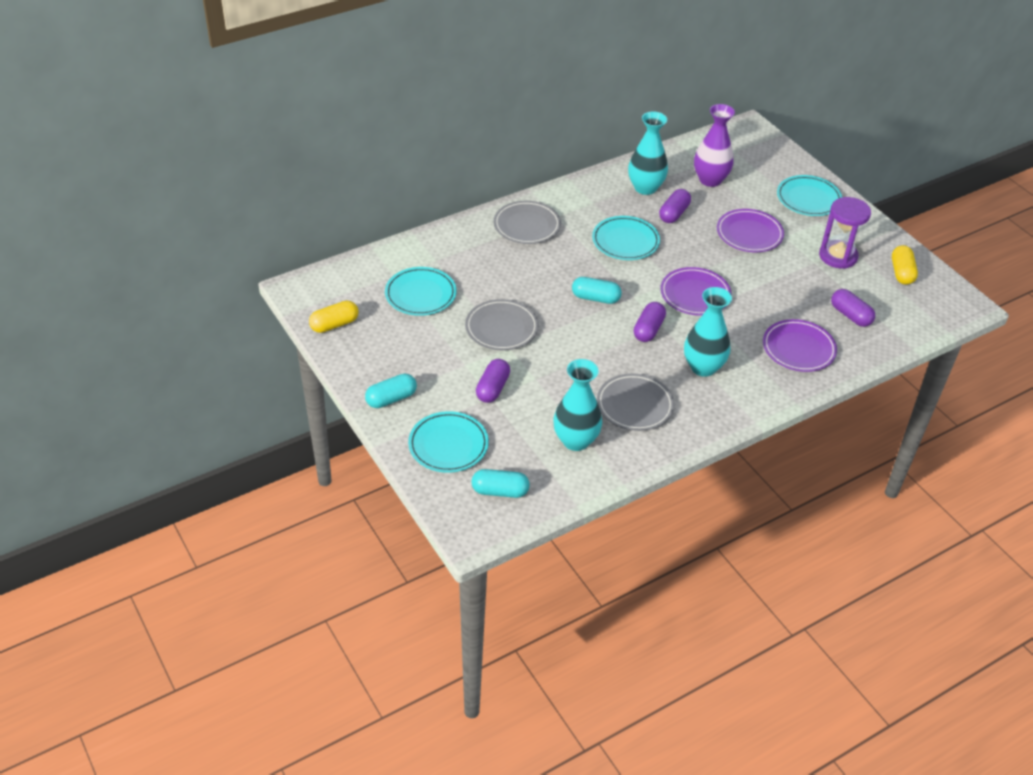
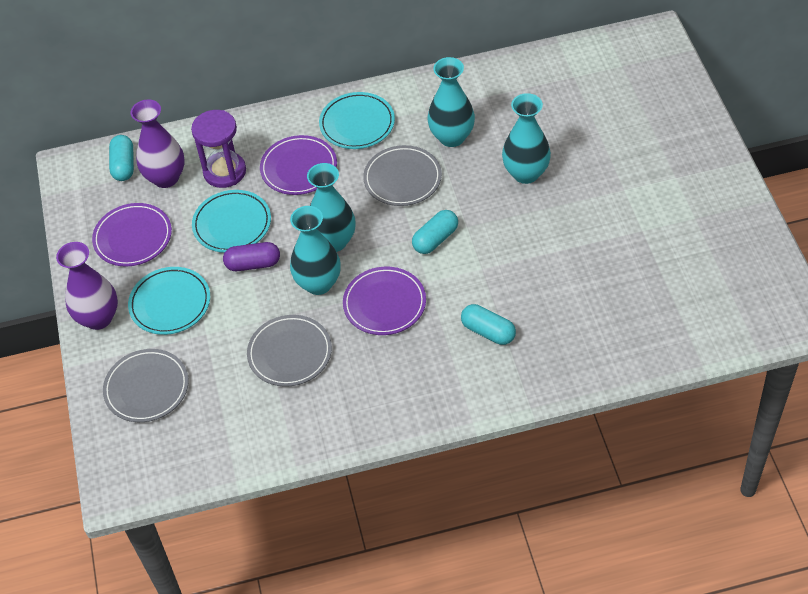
purple capsule: 4 -> 1
purple vase: 1 -> 2
turquoise plate: 4 -> 3
turquoise vase: 3 -> 4
yellow capsule: 2 -> 0

